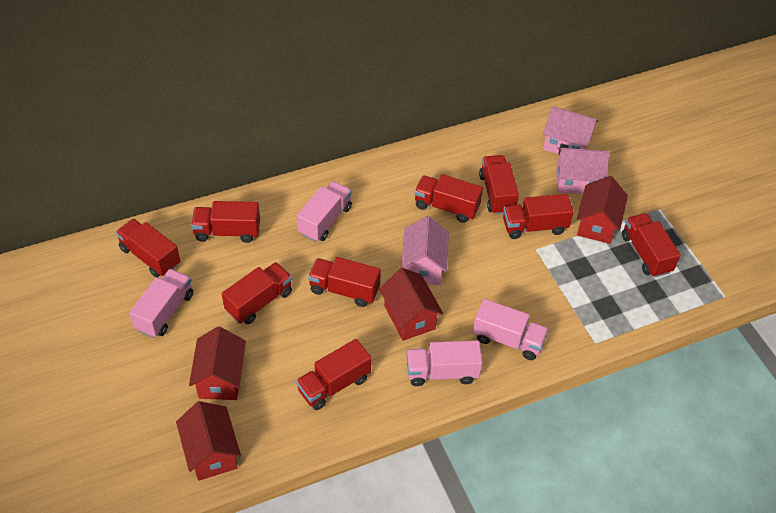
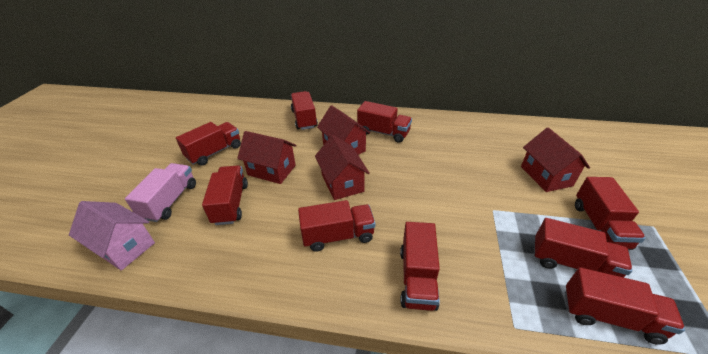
pink house: 3 -> 1
pink truck: 4 -> 1

